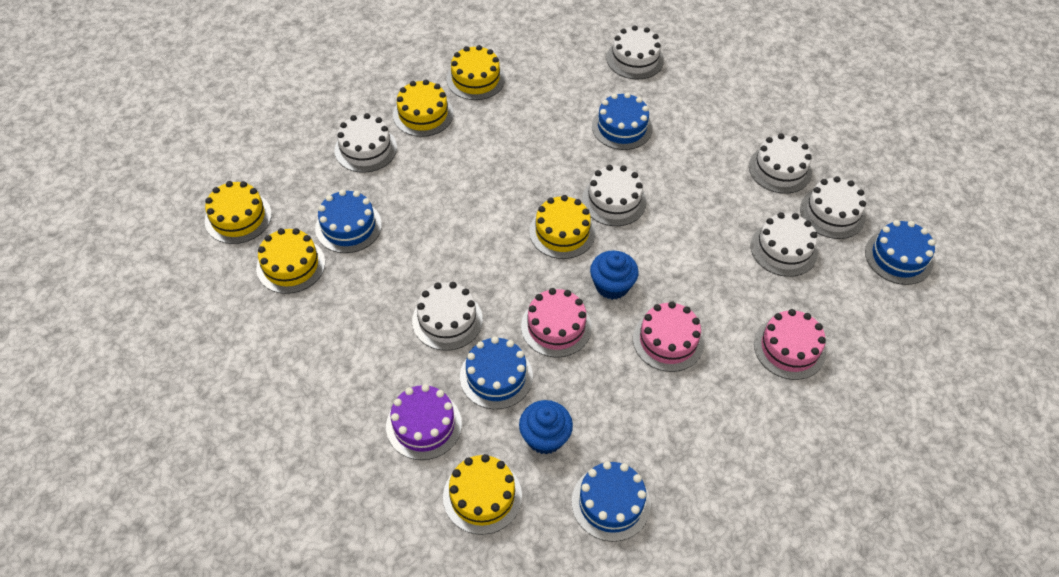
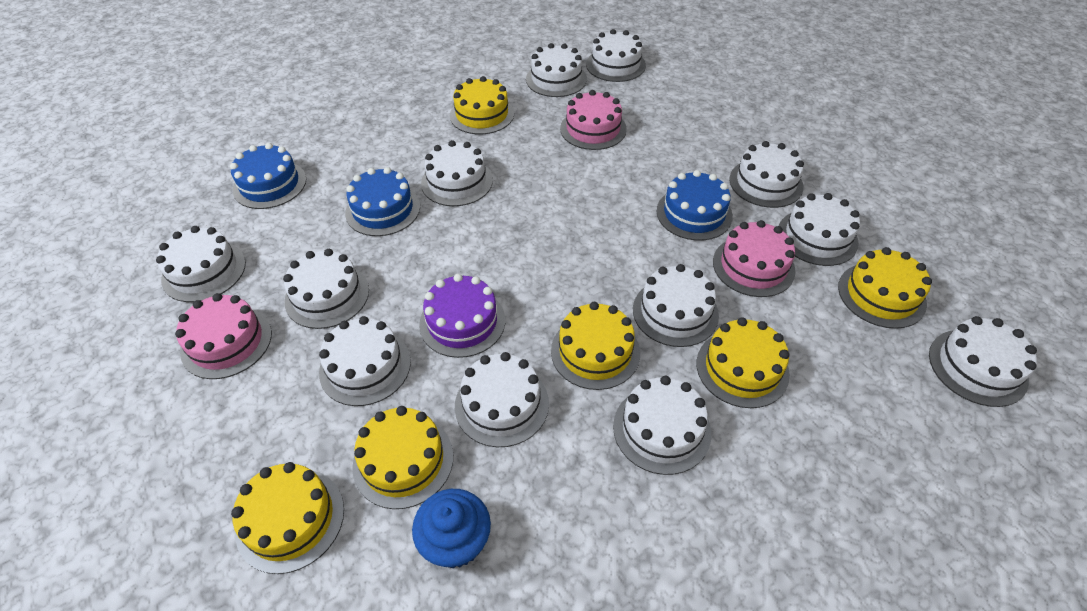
blue cake: 5 -> 3
blue cupcake: 2 -> 1
white cake: 7 -> 12

